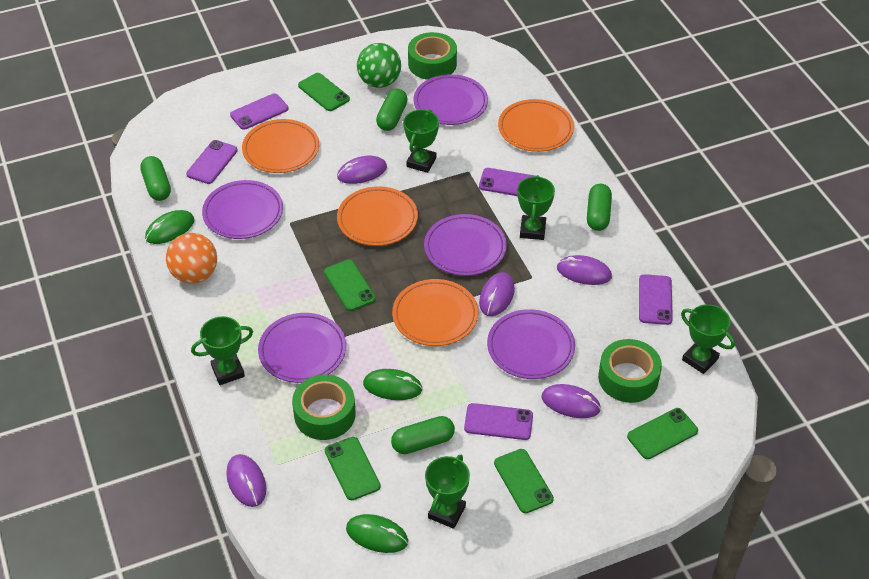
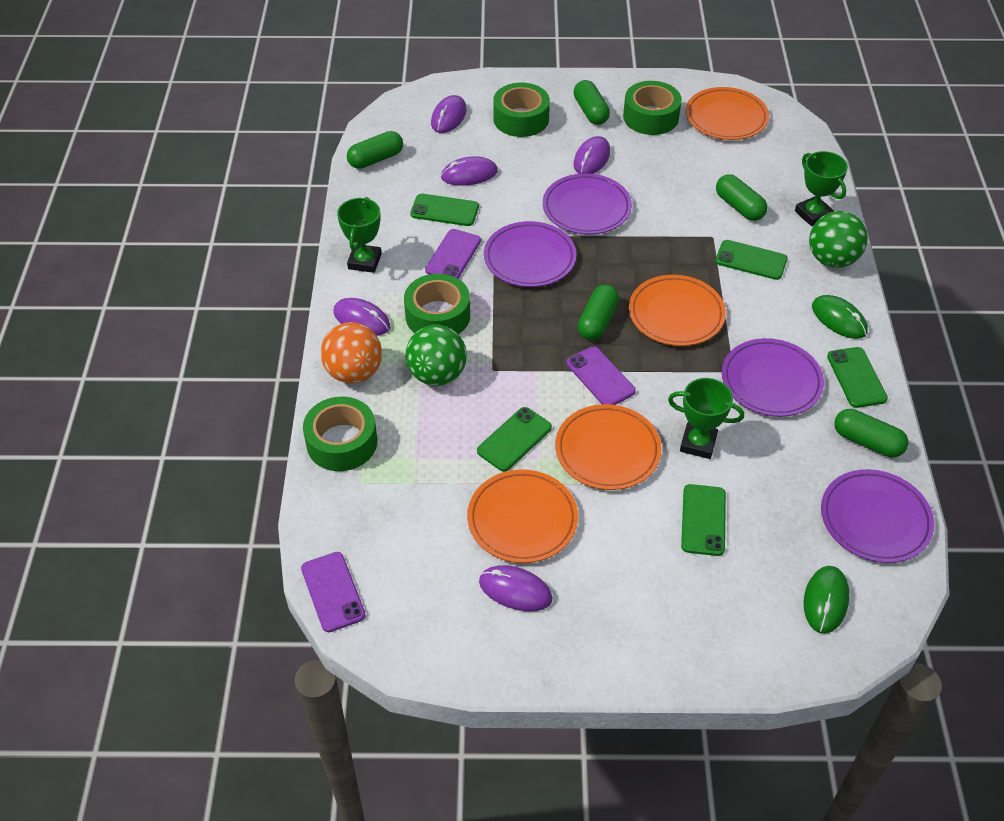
green ball: 1 -> 2
green capsule: 4 -> 5
green mouse: 3 -> 2
green tape: 3 -> 4
green trophy: 5 -> 3
purple phone: 5 -> 3
purple plate: 5 -> 4

